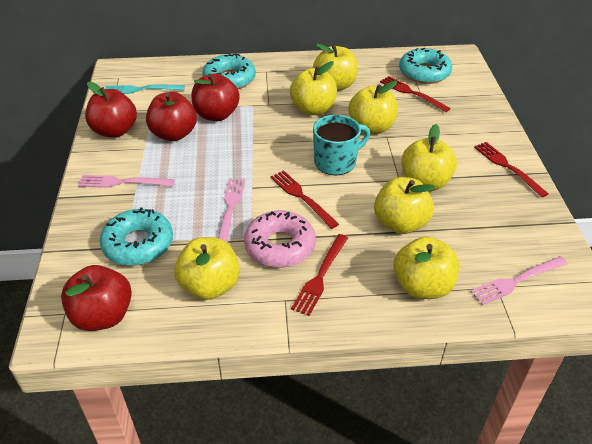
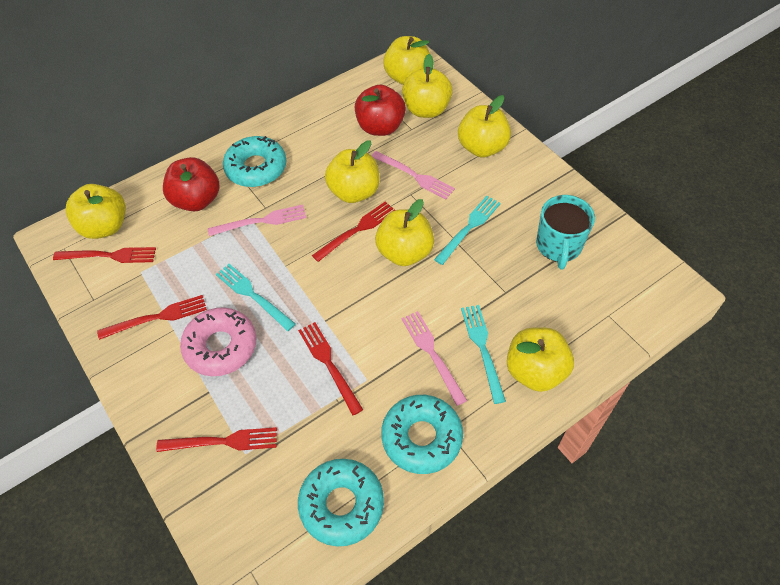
red apple: 4 -> 2
red fork: 4 -> 5
turquoise fork: 1 -> 3

